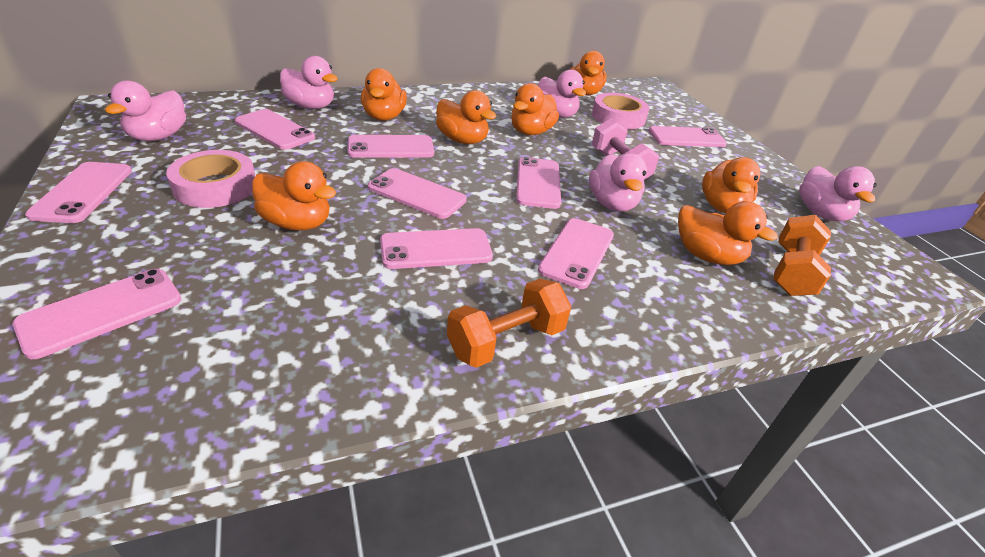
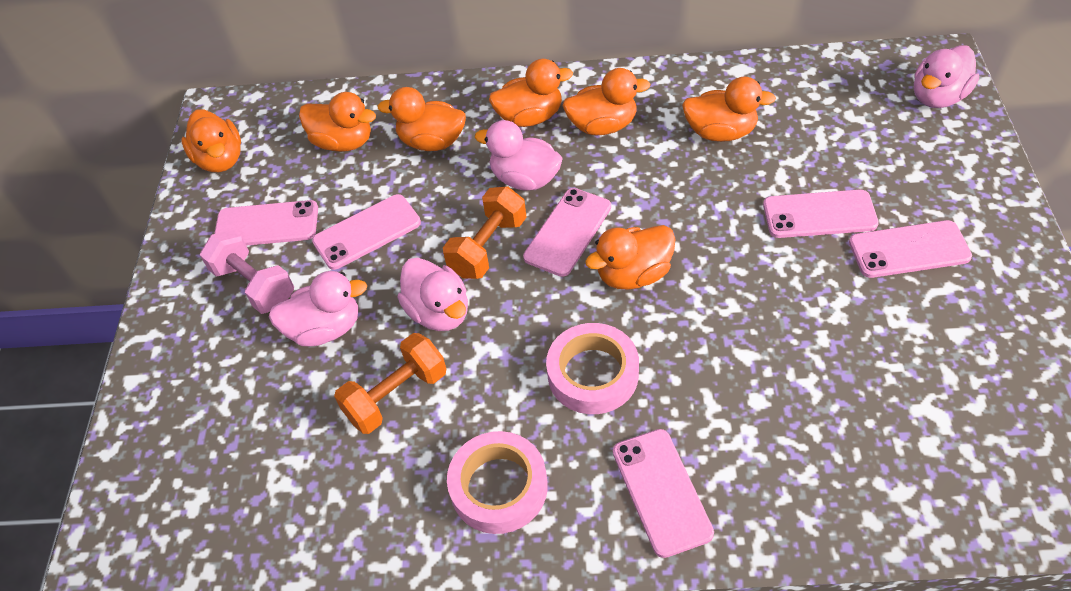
pink duck: 5 -> 4
pink phone: 9 -> 6

